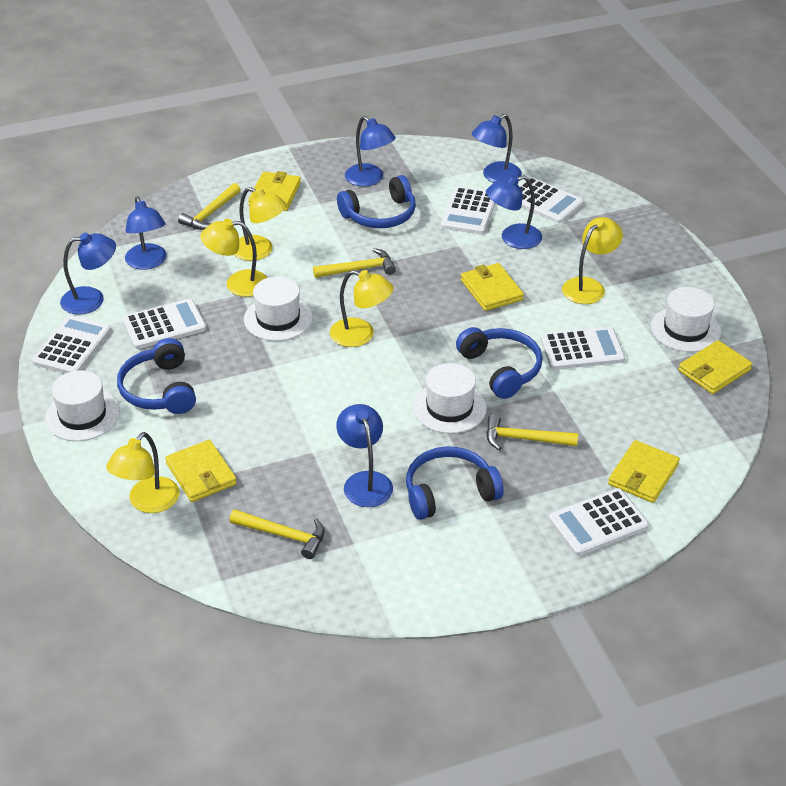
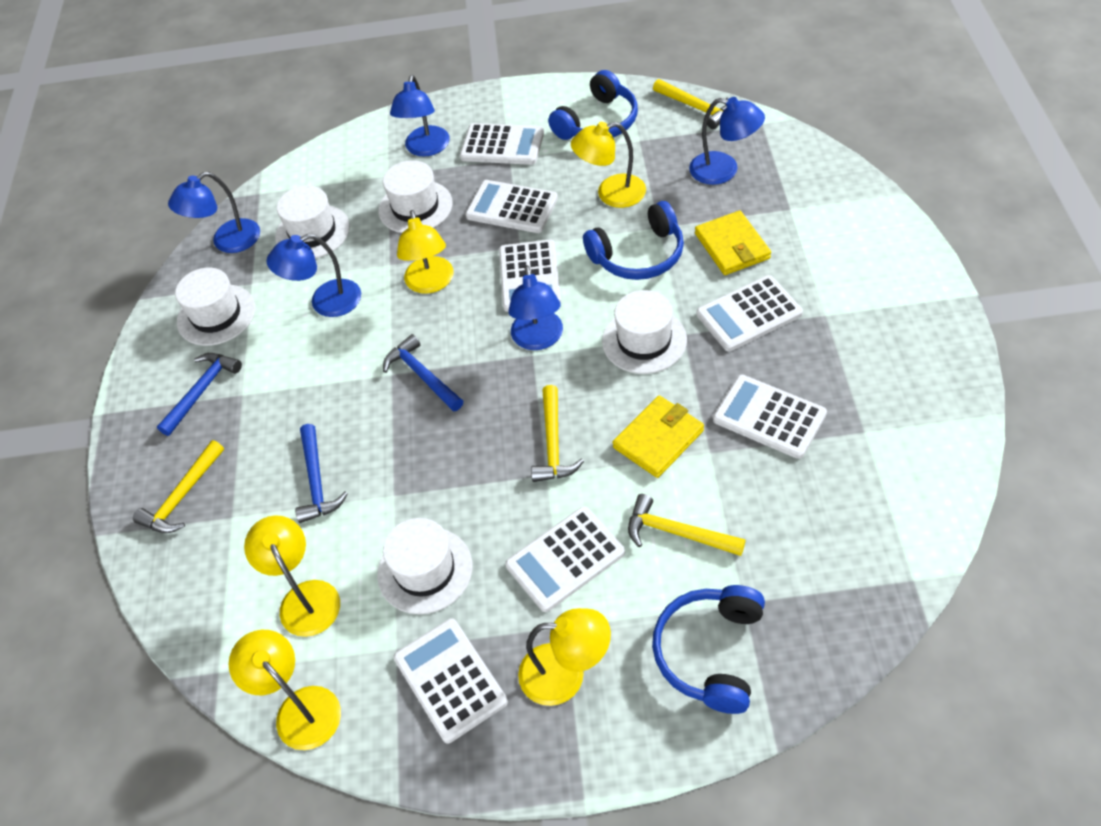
blue hammer: 0 -> 3
blue headphones: 4 -> 3
blue lamp: 6 -> 5
white calculator: 6 -> 7
white hat: 4 -> 5
yellow wallet: 5 -> 2

